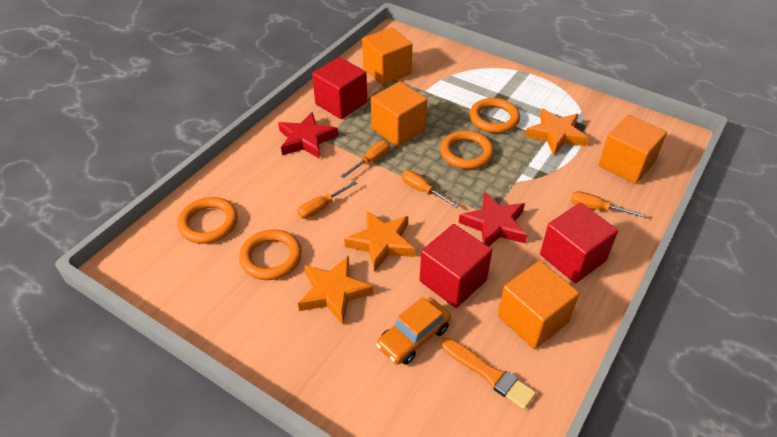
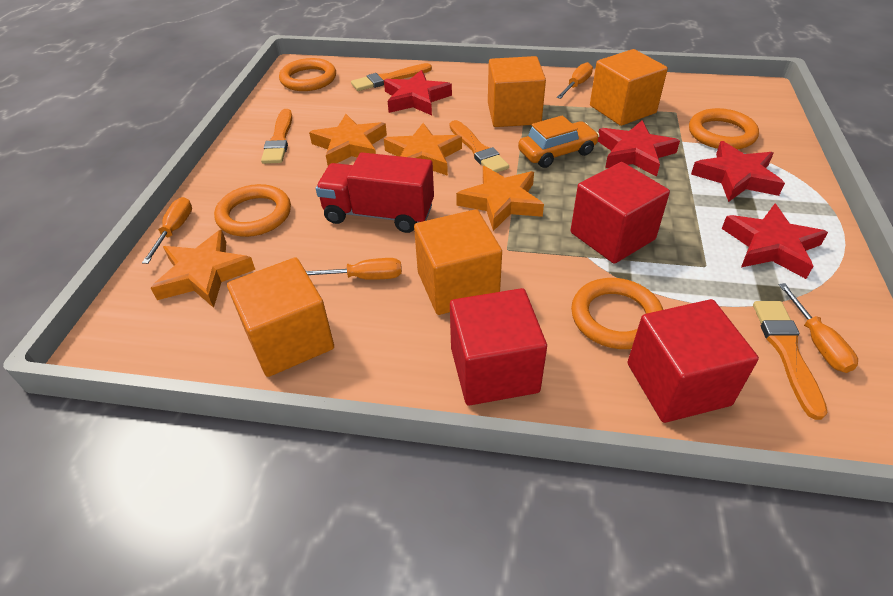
orange brush: 1 -> 4
orange star: 3 -> 4
red star: 2 -> 4
red truck: 0 -> 1

